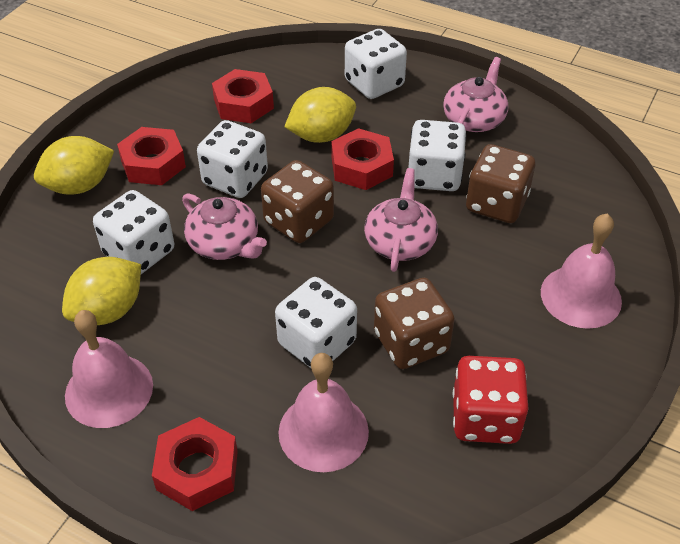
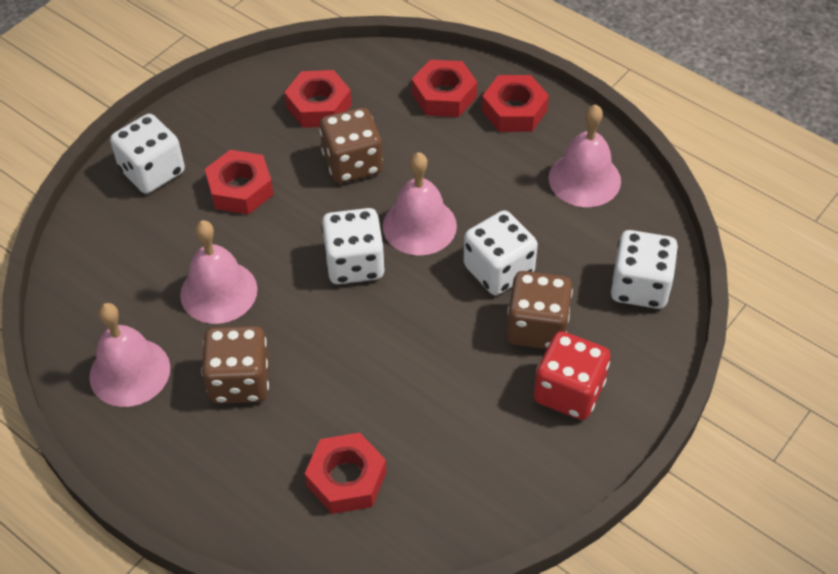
pink bell: 3 -> 4
pink teapot: 3 -> 0
red nut: 4 -> 5
white dice: 5 -> 4
yellow lemon: 3 -> 0

